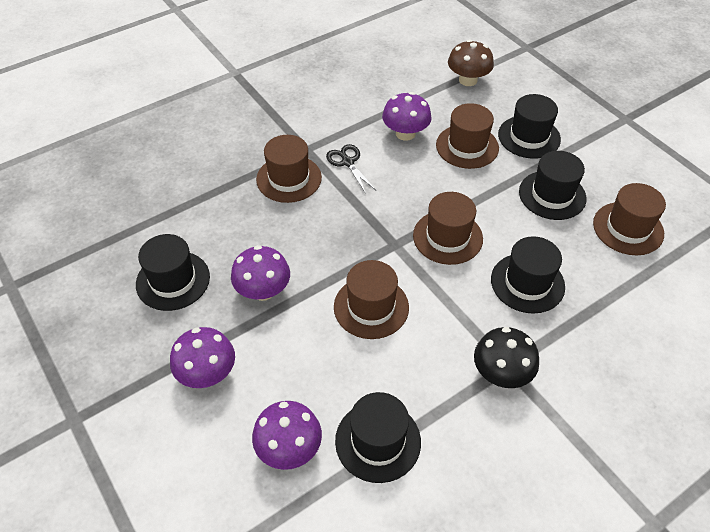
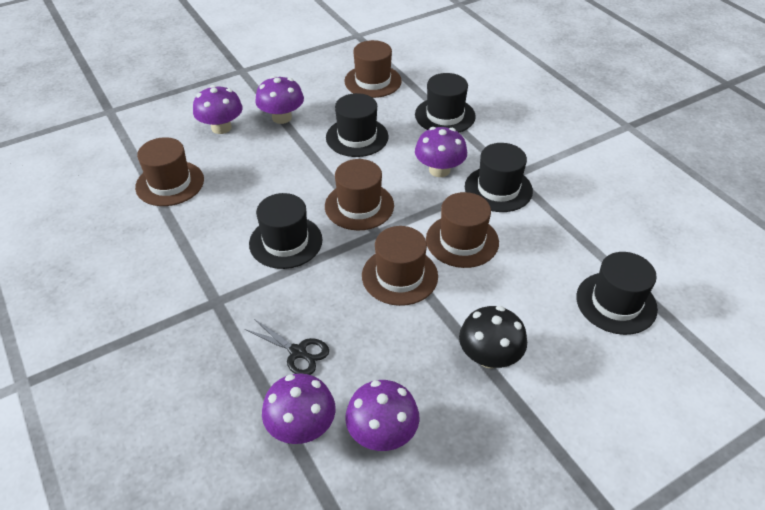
brown mushroom: 1 -> 0
purple mushroom: 4 -> 5

